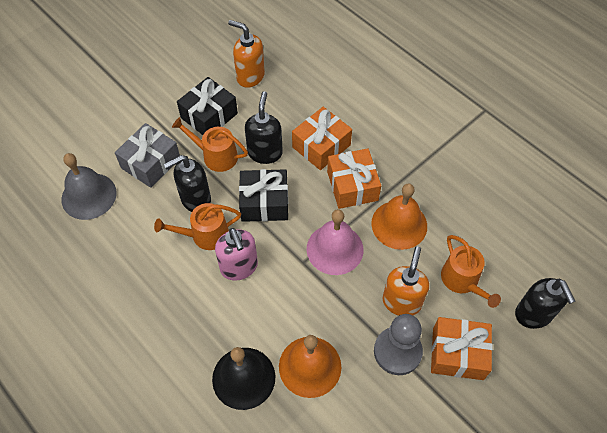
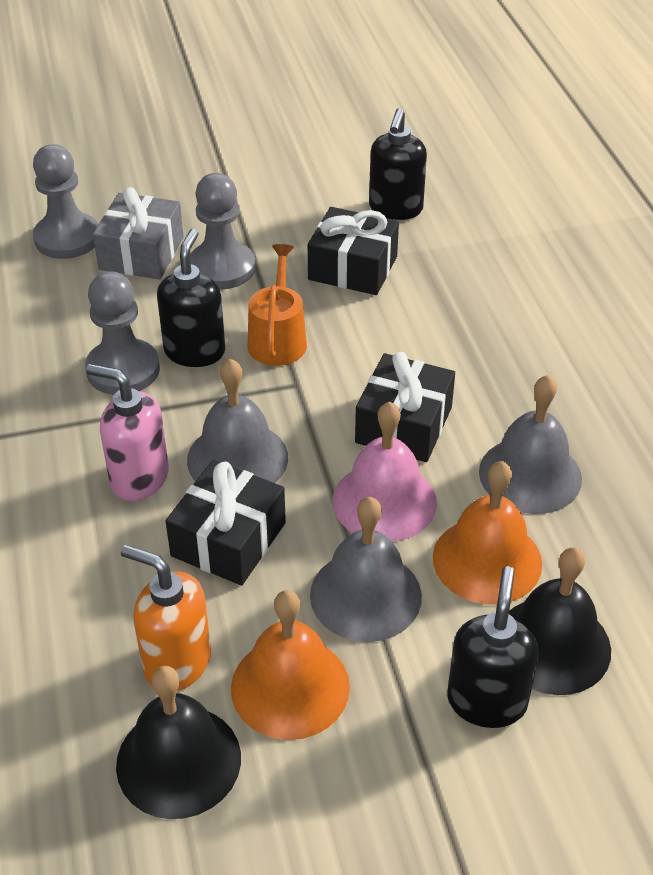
black bell: 1 -> 2
black gift: 2 -> 3
grey bell: 1 -> 3
grey pawn: 1 -> 3
orange gift: 3 -> 0
orange soap dispenser: 2 -> 1
orange watering can: 3 -> 1

